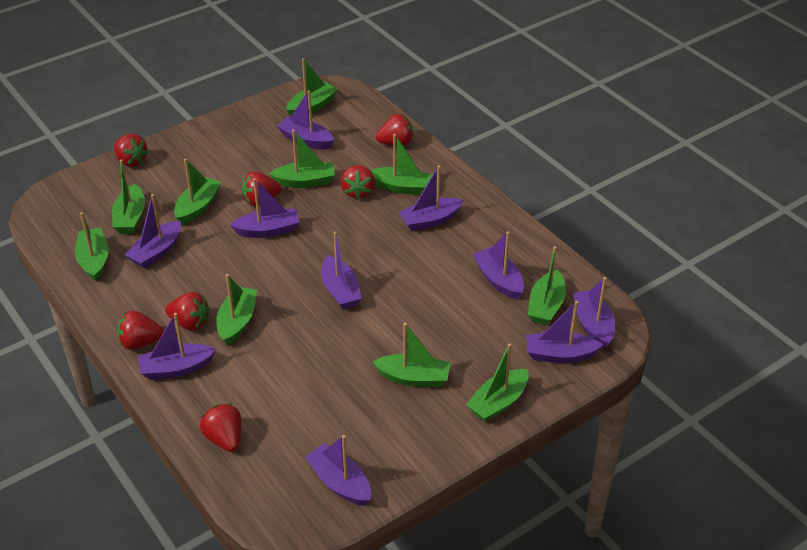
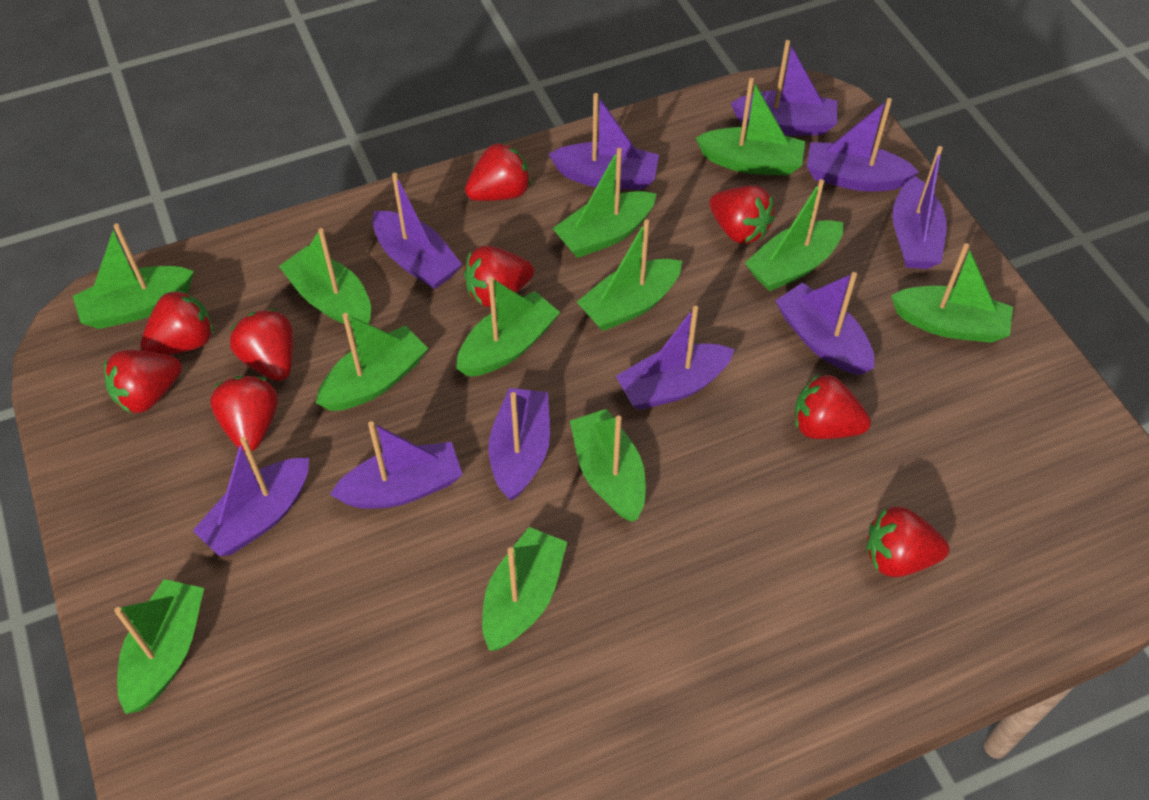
green boat: 10 -> 12
red strawberry: 7 -> 9

